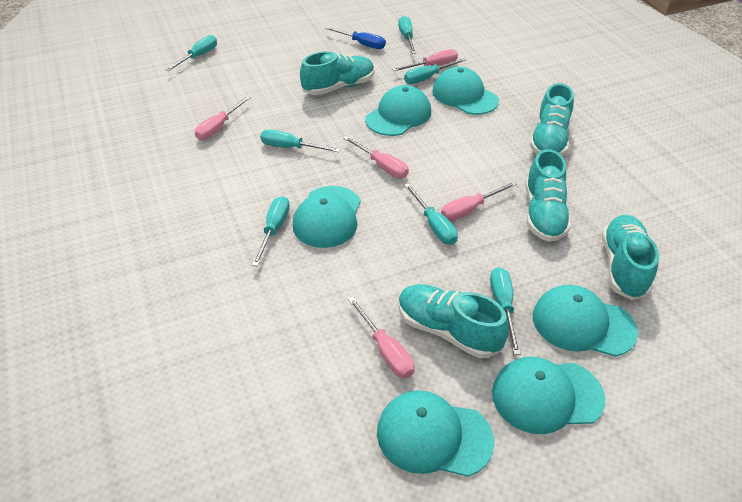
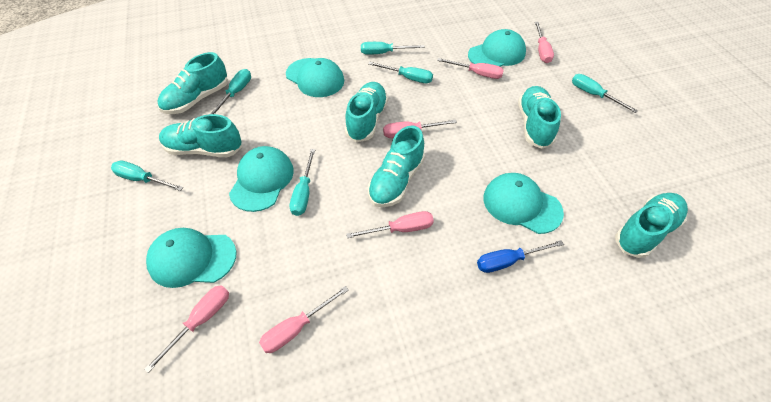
pink screwdriver: 5 -> 6
turquoise cap: 6 -> 5
turquoise screwdriver: 7 -> 6
turquoise shoe: 5 -> 6

